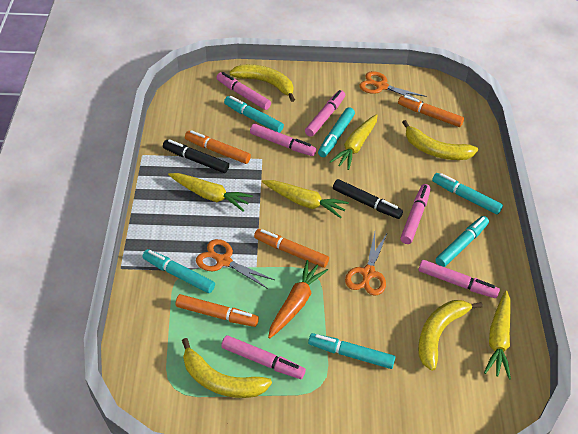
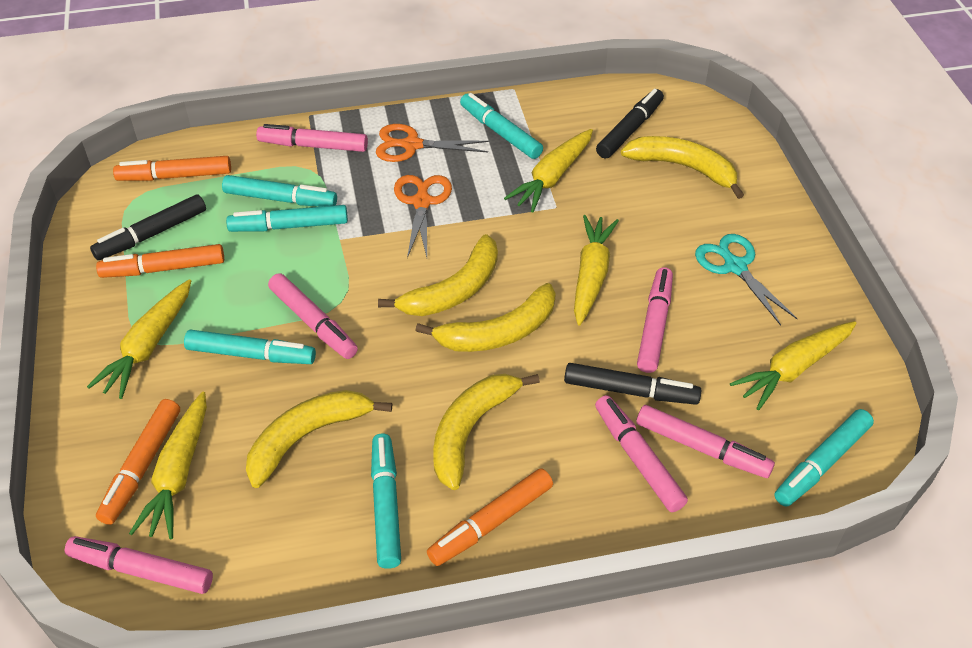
black marker: 2 -> 3
orange carrot: 1 -> 0
orange scissors: 3 -> 2
turquoise scissors: 0 -> 1
yellow banana: 4 -> 5
yellow carrot: 4 -> 5

